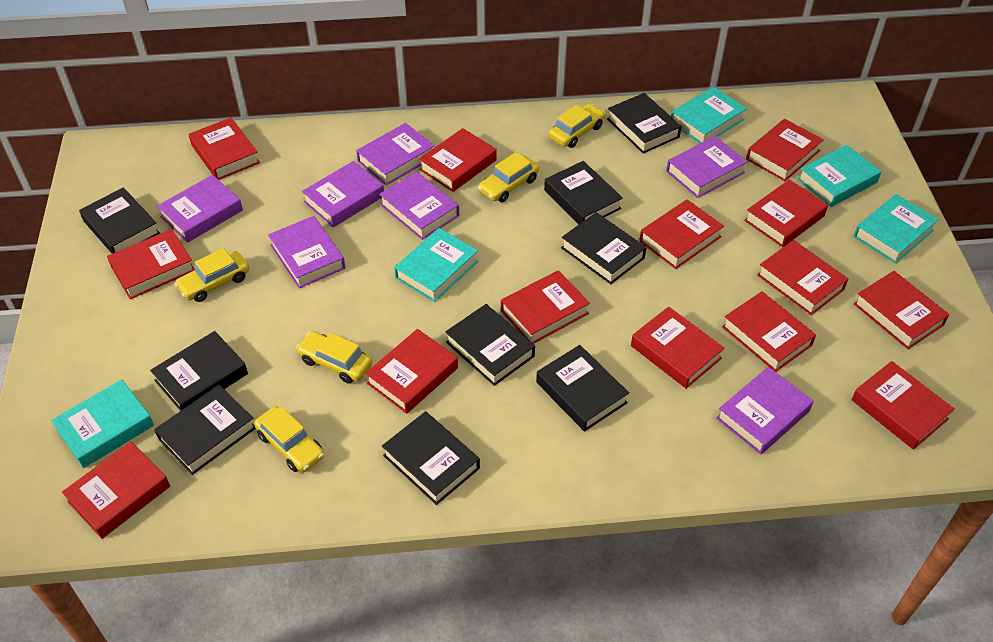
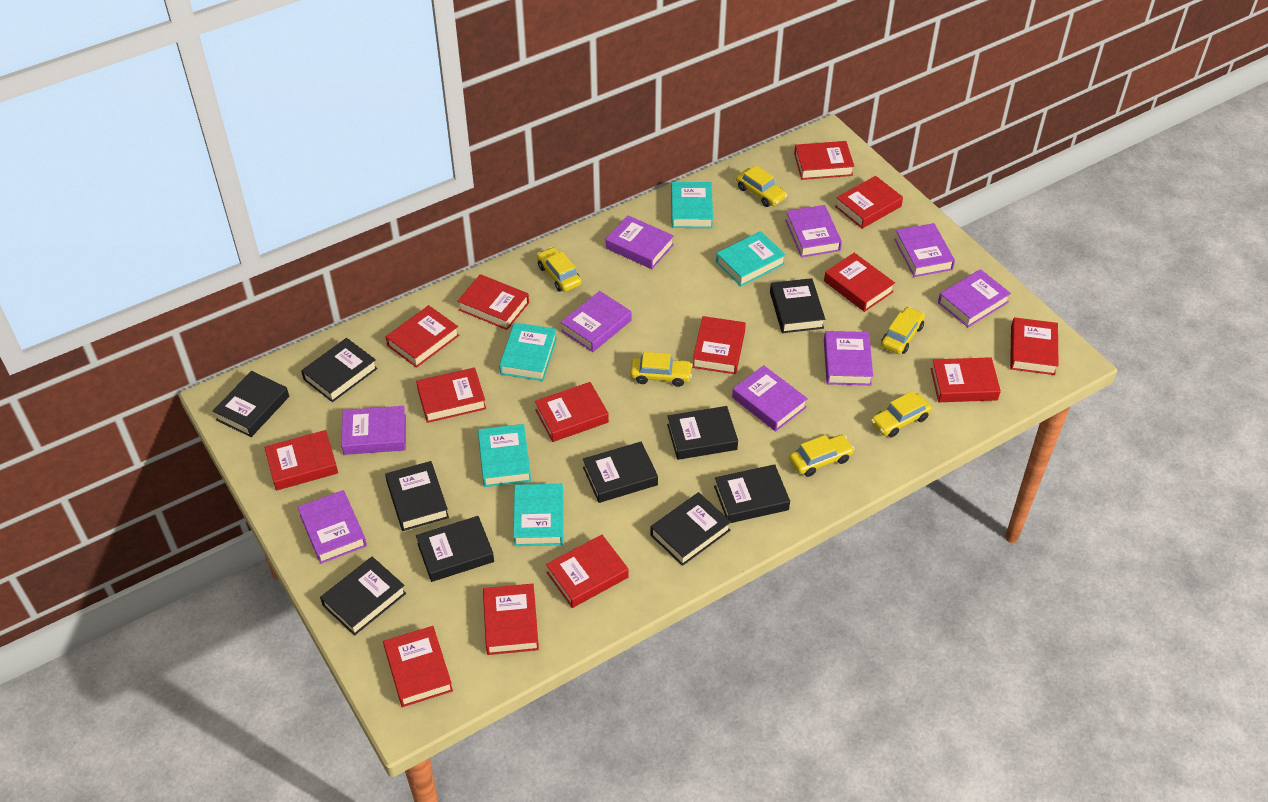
black book: 9 -> 10
purple book: 7 -> 9
yellow car: 5 -> 6

